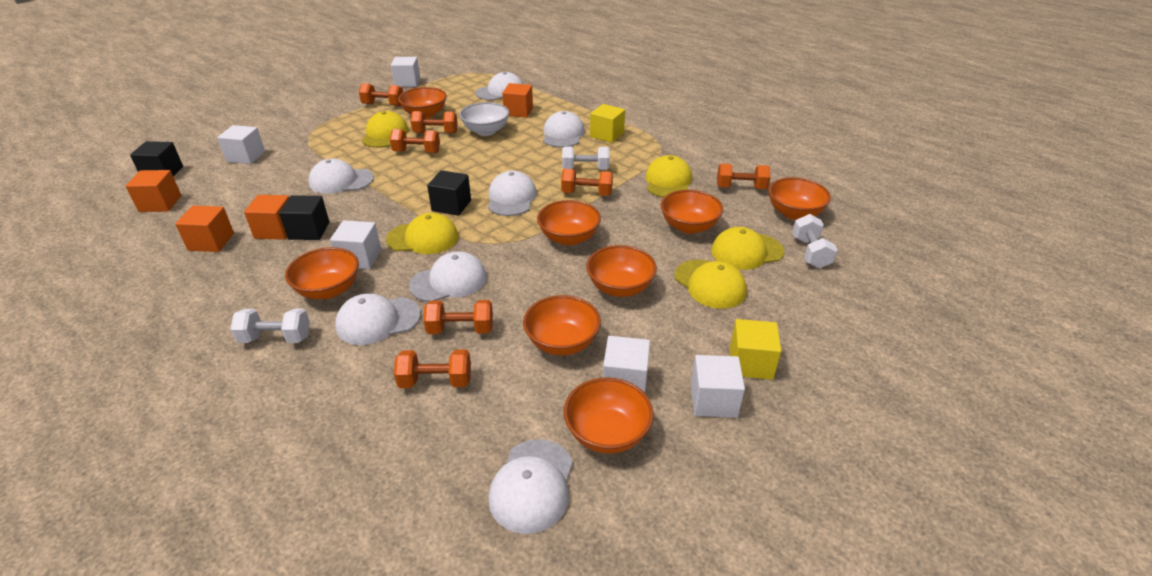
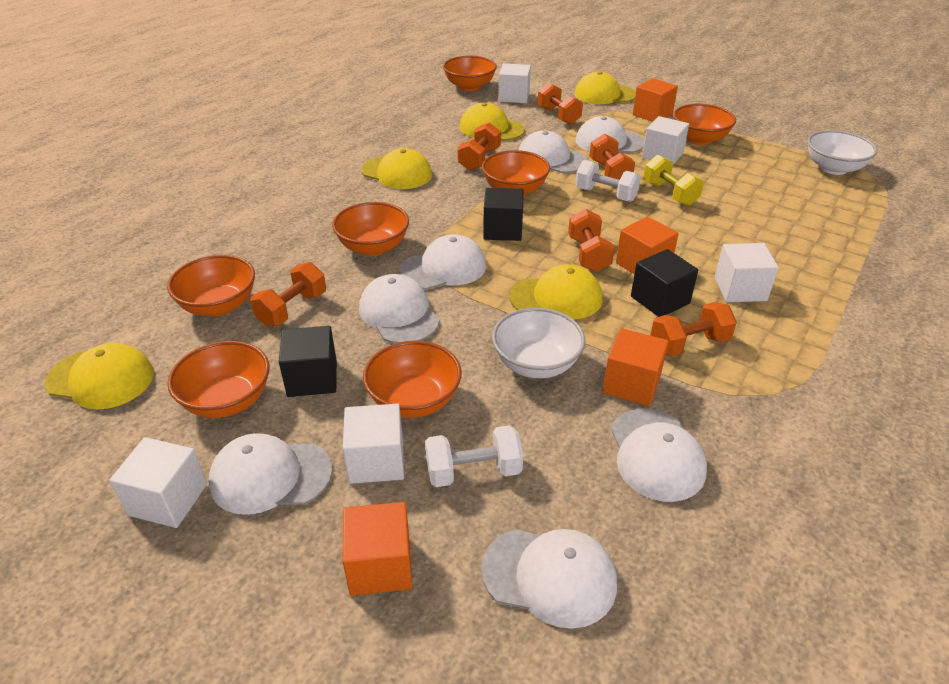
orange bowl: 8 -> 7
orange dumbbell: 7 -> 6
white bowl: 1 -> 2
white dumbbell: 3 -> 2
yellow cube: 2 -> 0
yellow dumbbell: 0 -> 1

